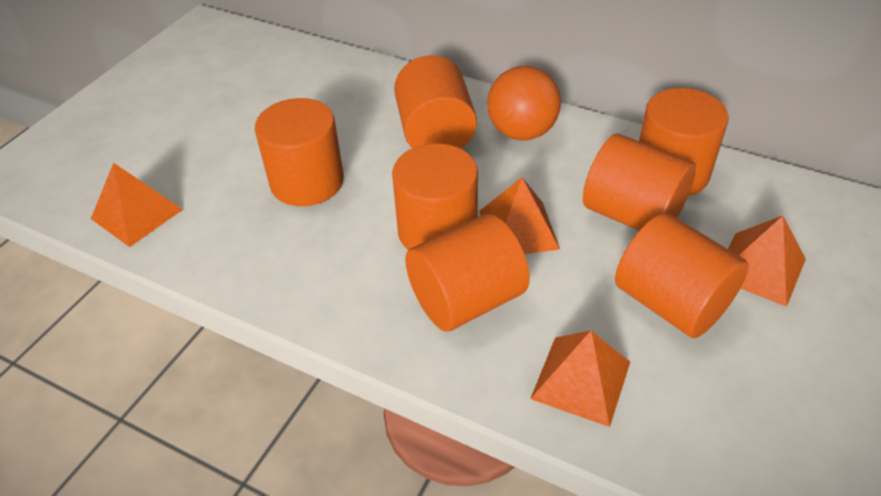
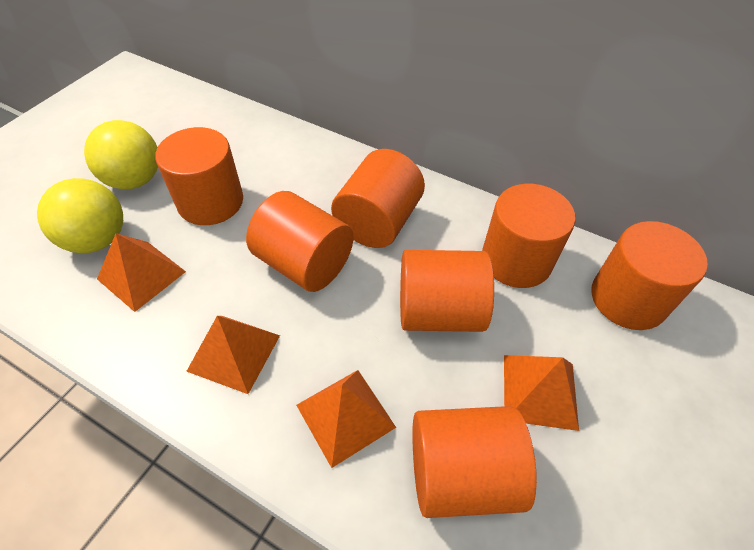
orange ball: 1 -> 0
yellow ball: 0 -> 2

